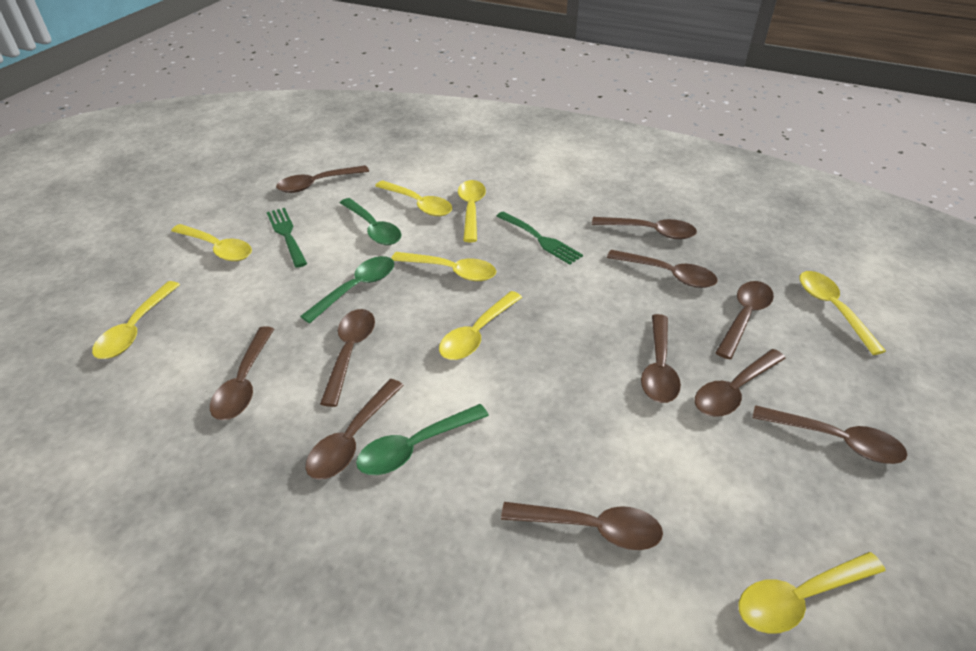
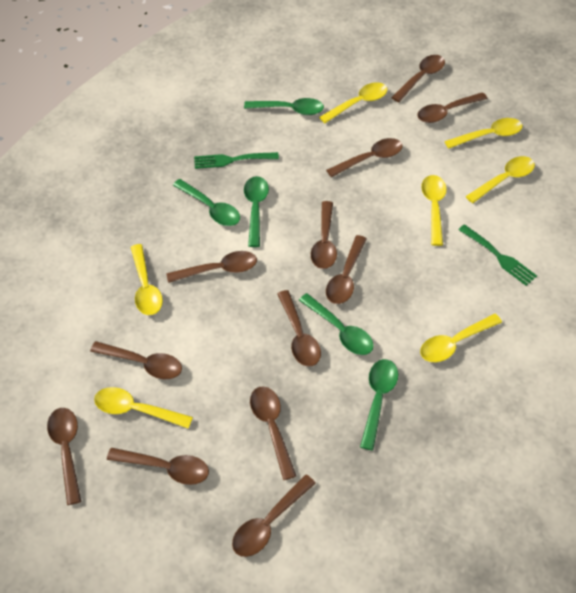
brown spoon: 11 -> 12
green spoon: 3 -> 5
yellow spoon: 8 -> 7

